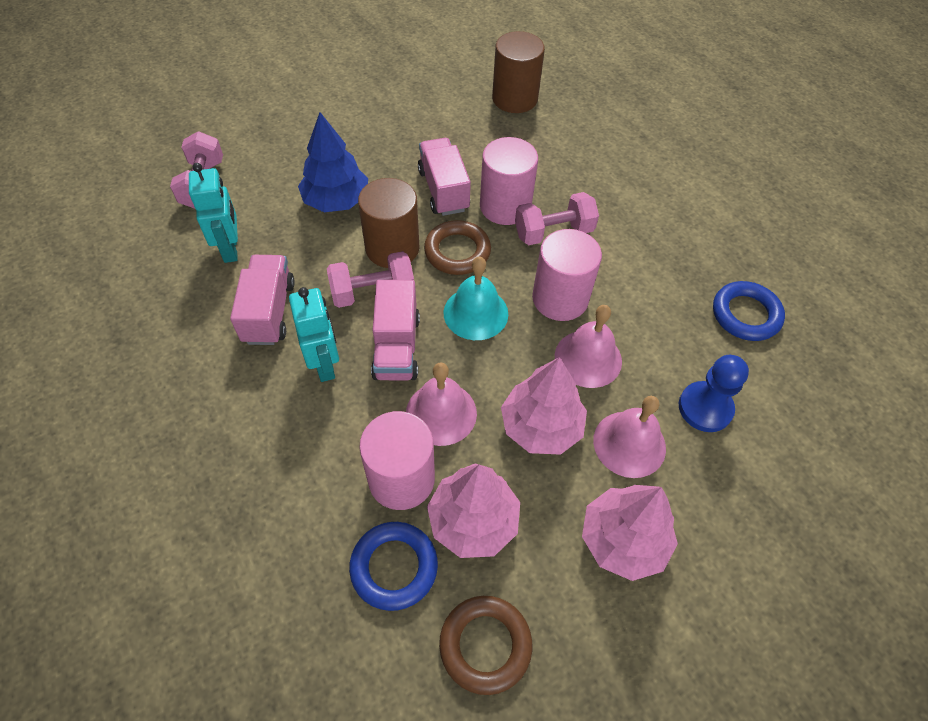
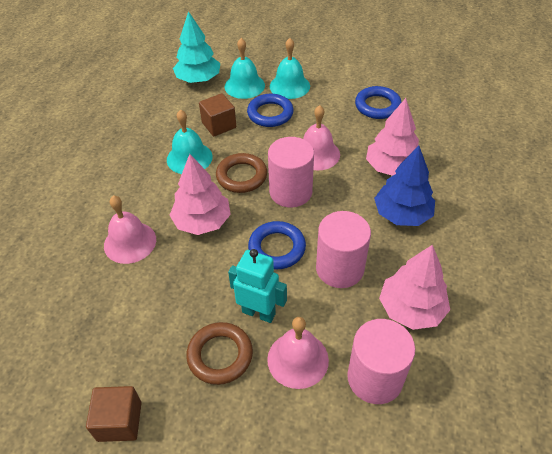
blue pawn: 1 -> 0
blue ring: 2 -> 3
brown cube: 0 -> 2
brown cylinder: 2 -> 0
pink dumbbell: 3 -> 0
pink truck: 3 -> 0
turquoise bell: 1 -> 3
turquoise robot: 2 -> 1
turquoise tree: 0 -> 1

